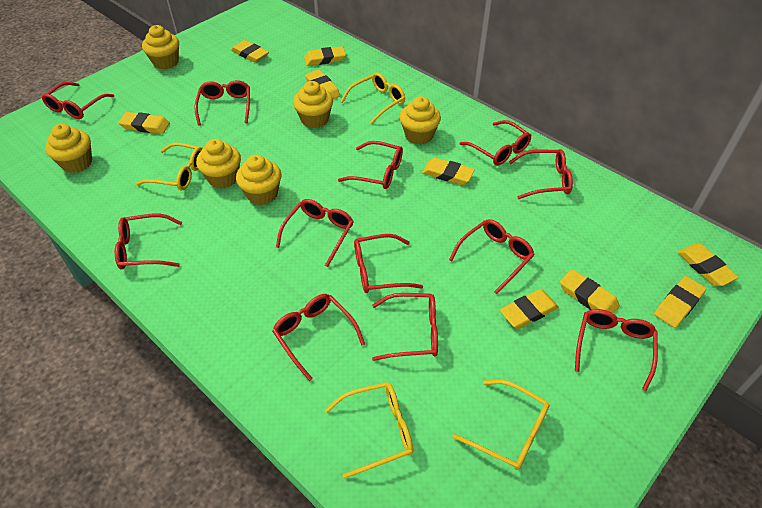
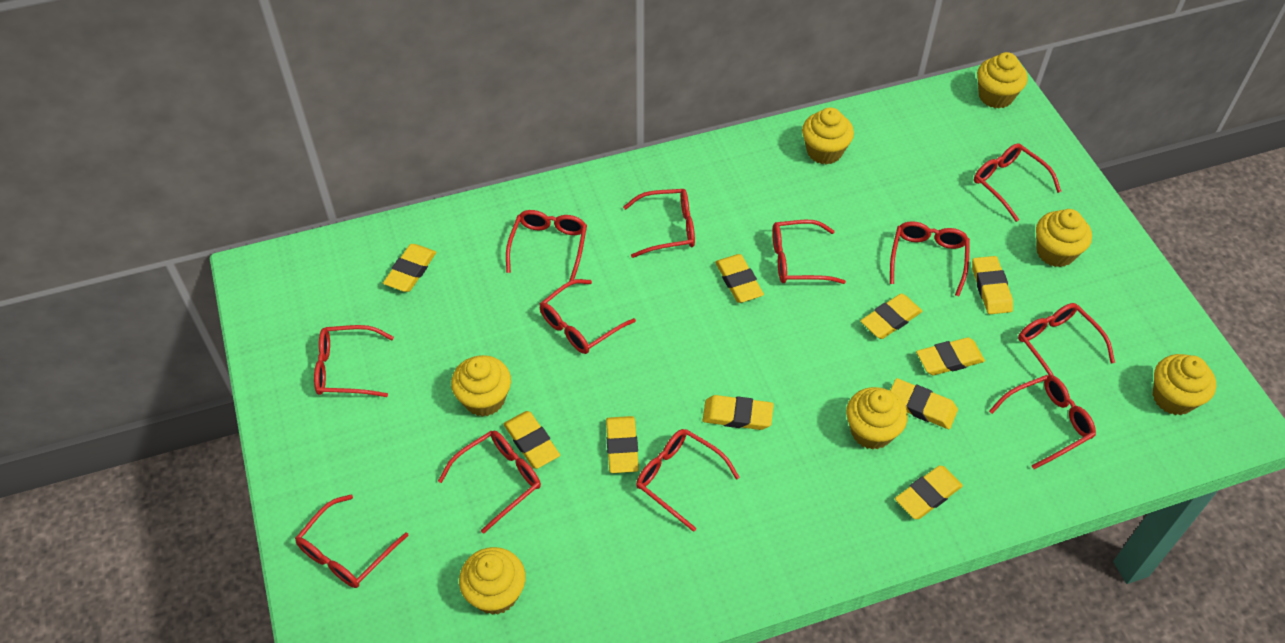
yellow cupcake: 6 -> 7
yellow eraser: 9 -> 10
yellow glasses: 4 -> 0

